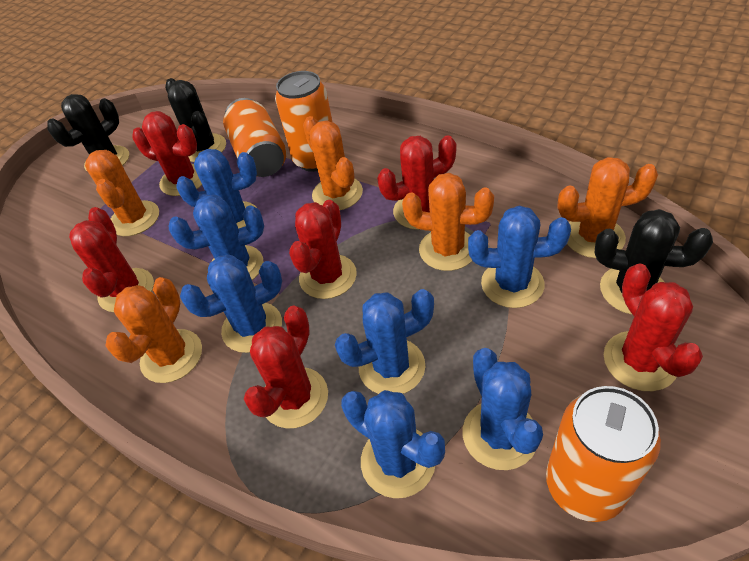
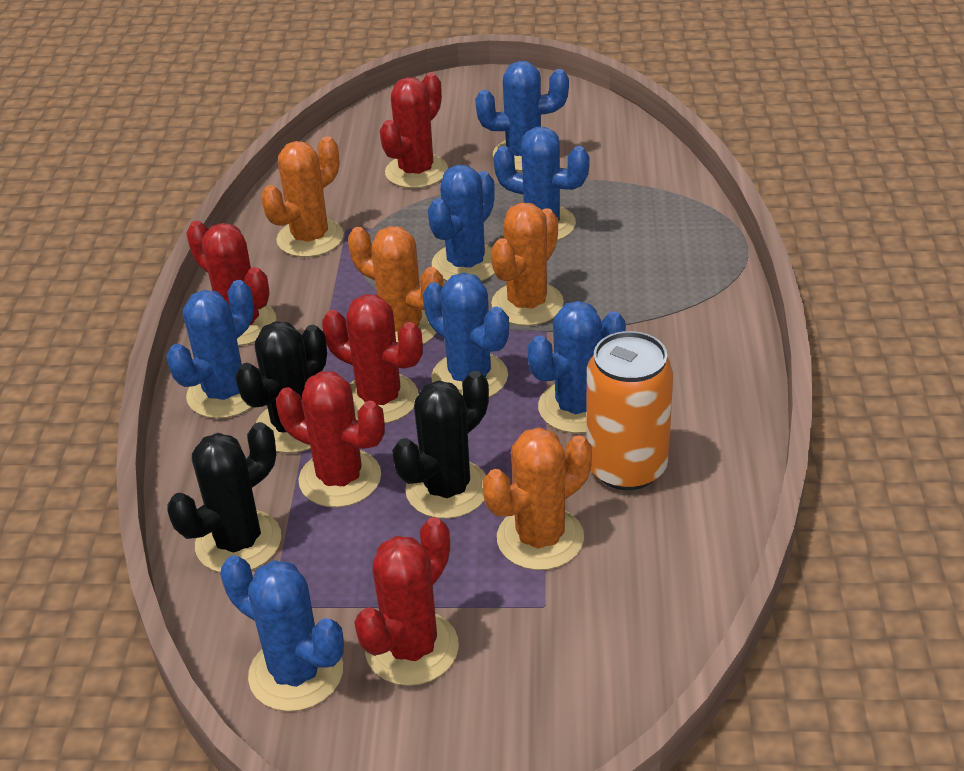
orange cactus: 5 -> 4
orange can: 3 -> 1
red cactus: 6 -> 5

